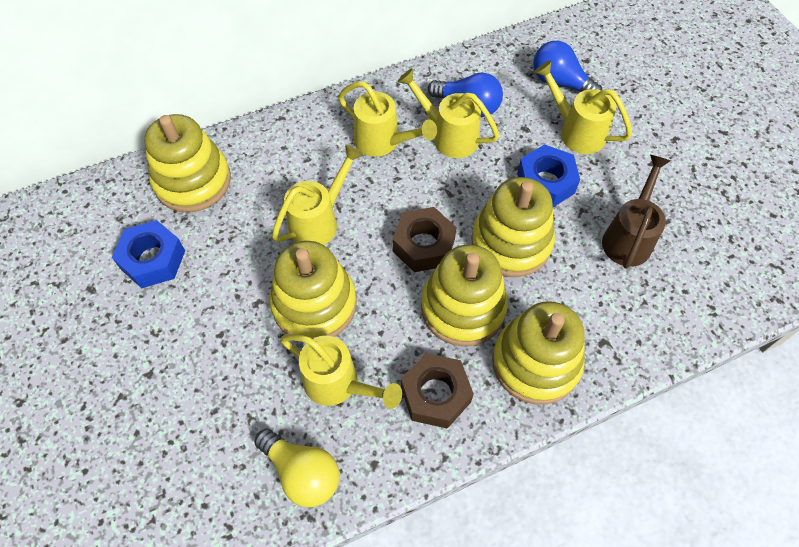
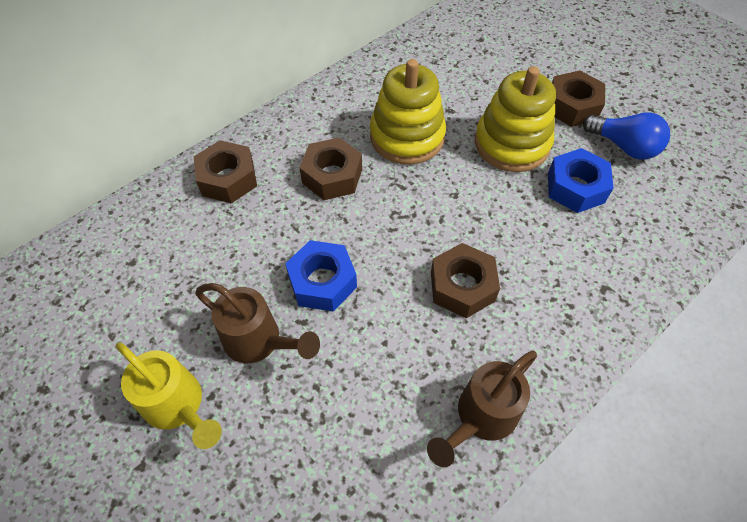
blue light bulb: 2 -> 1
brown nut: 2 -> 4
brown watering can: 1 -> 2
yellow light bulb: 1 -> 0
yellow stacking toy: 5 -> 2
yellow watering can: 5 -> 1

